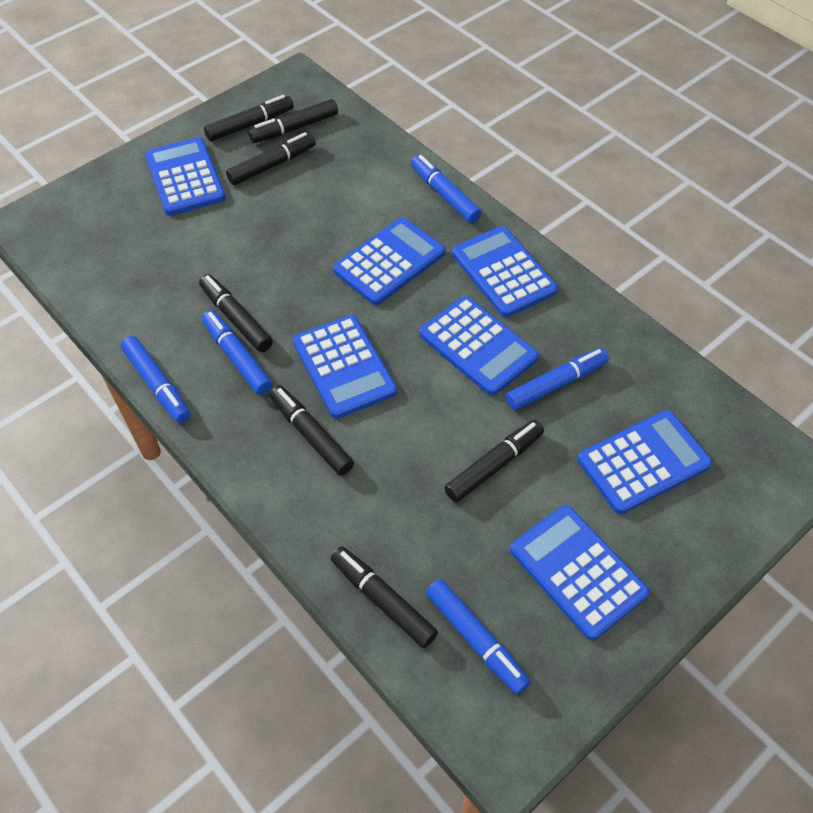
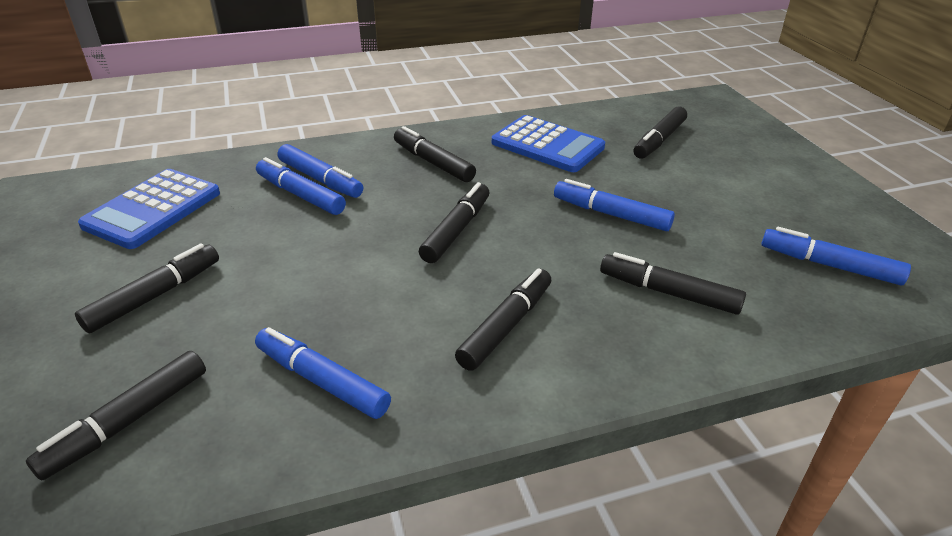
blue calculator: 7 -> 2

